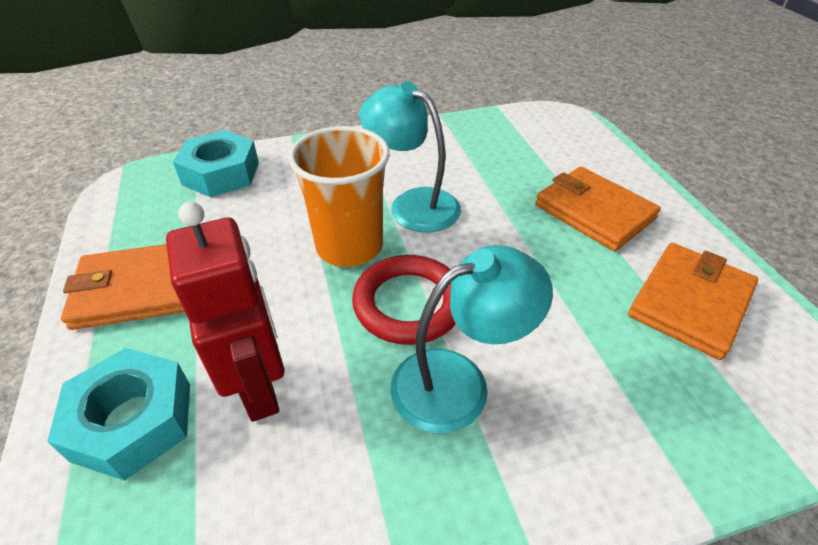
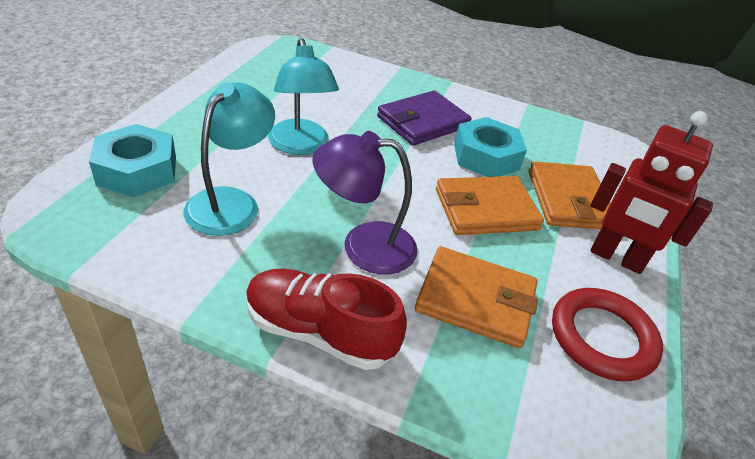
orange cup: 1 -> 0
purple lamp: 0 -> 1
purple wallet: 0 -> 1
red shoe: 0 -> 1

